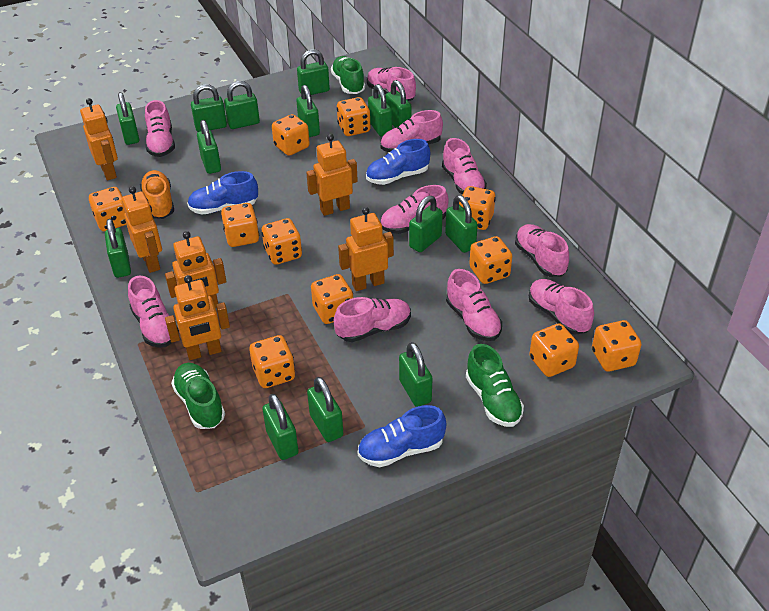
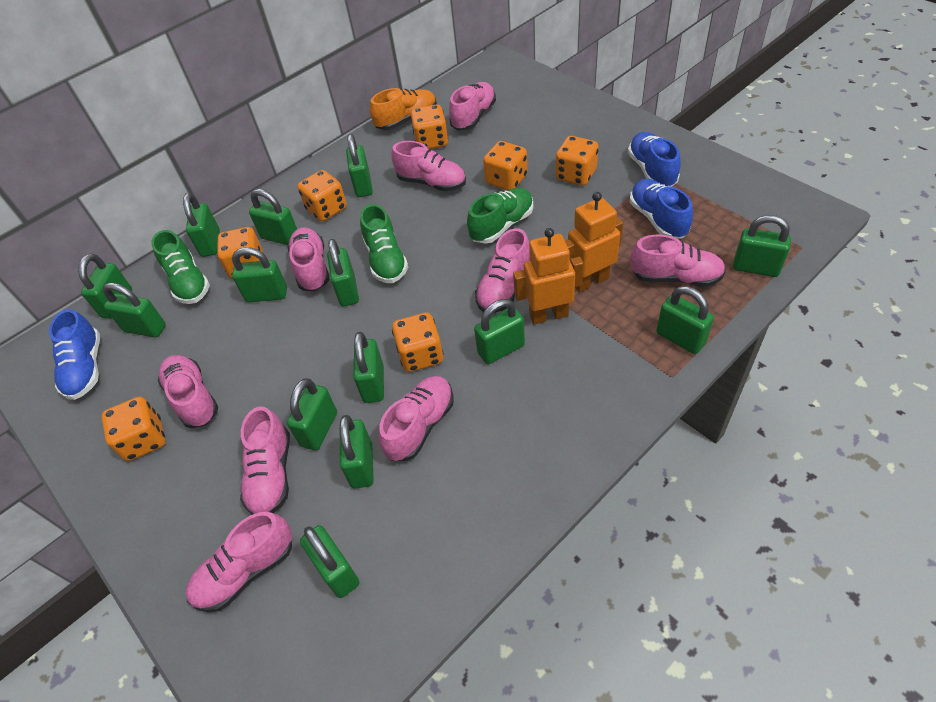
orange dice: 11 -> 7
orange robot: 6 -> 2
pink shoe: 10 -> 9

